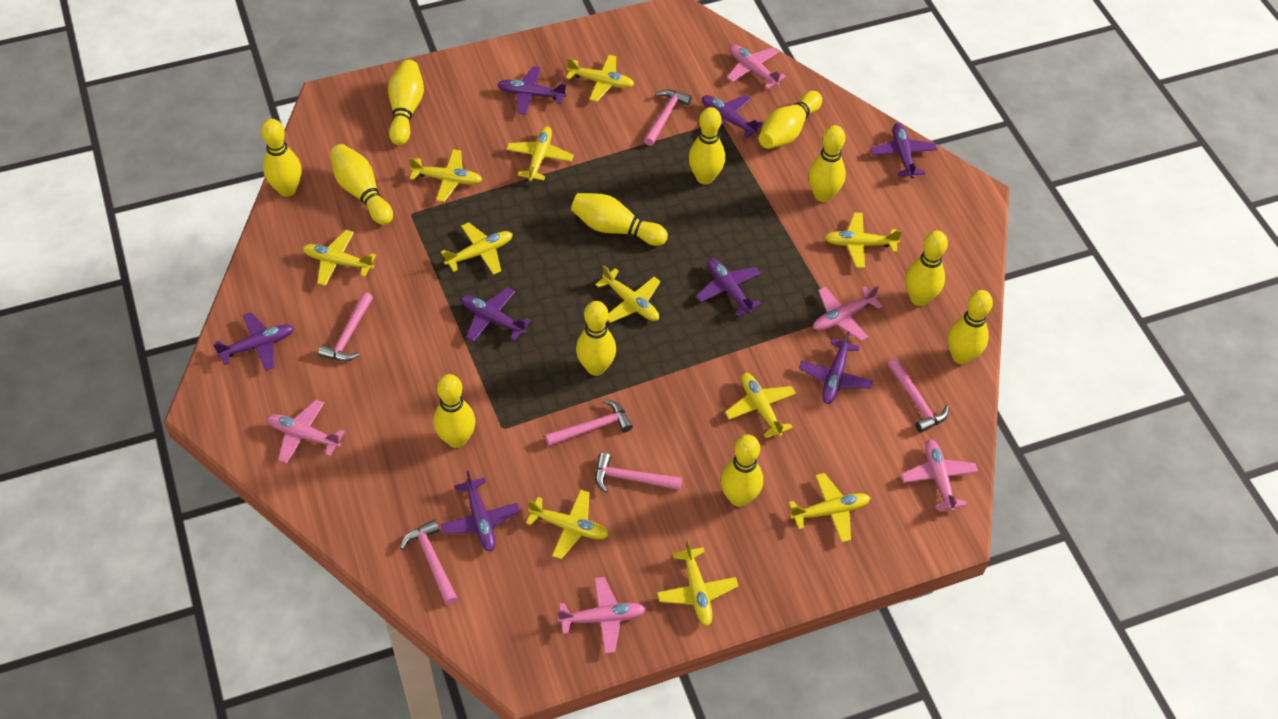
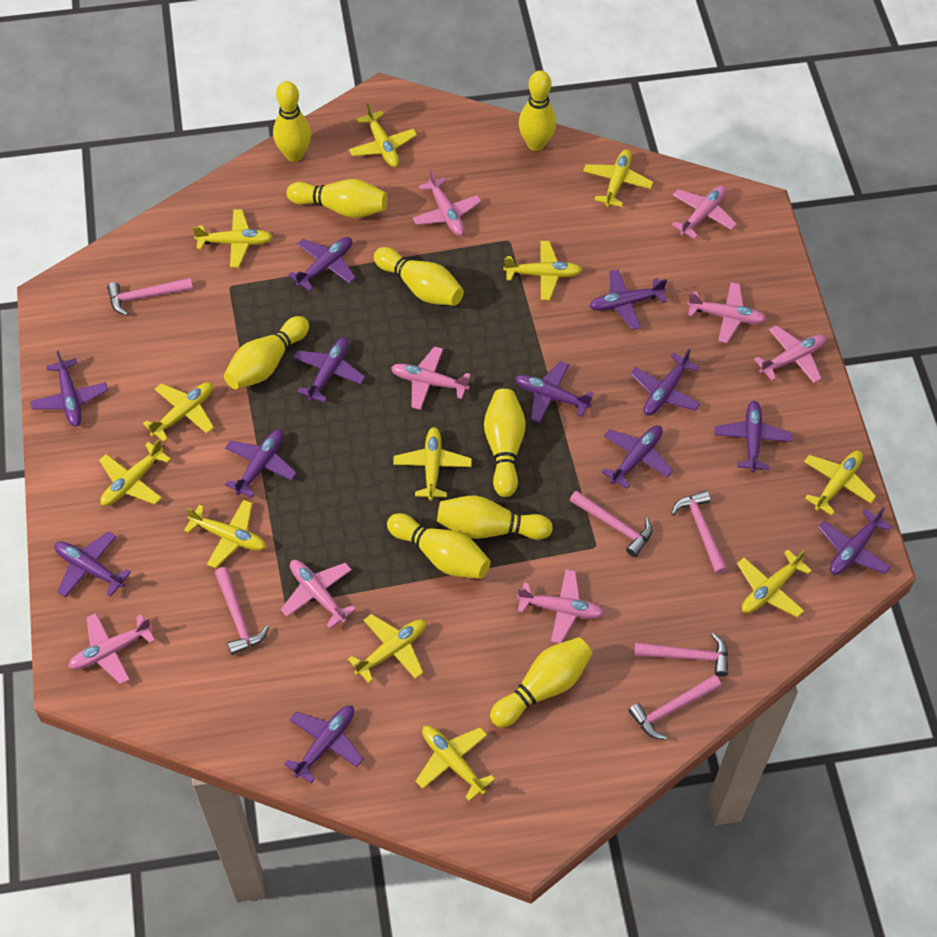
pink plane: 5 -> 8
purple plane: 8 -> 12
yellow bowling pin: 12 -> 9
yellow plane: 11 -> 12

